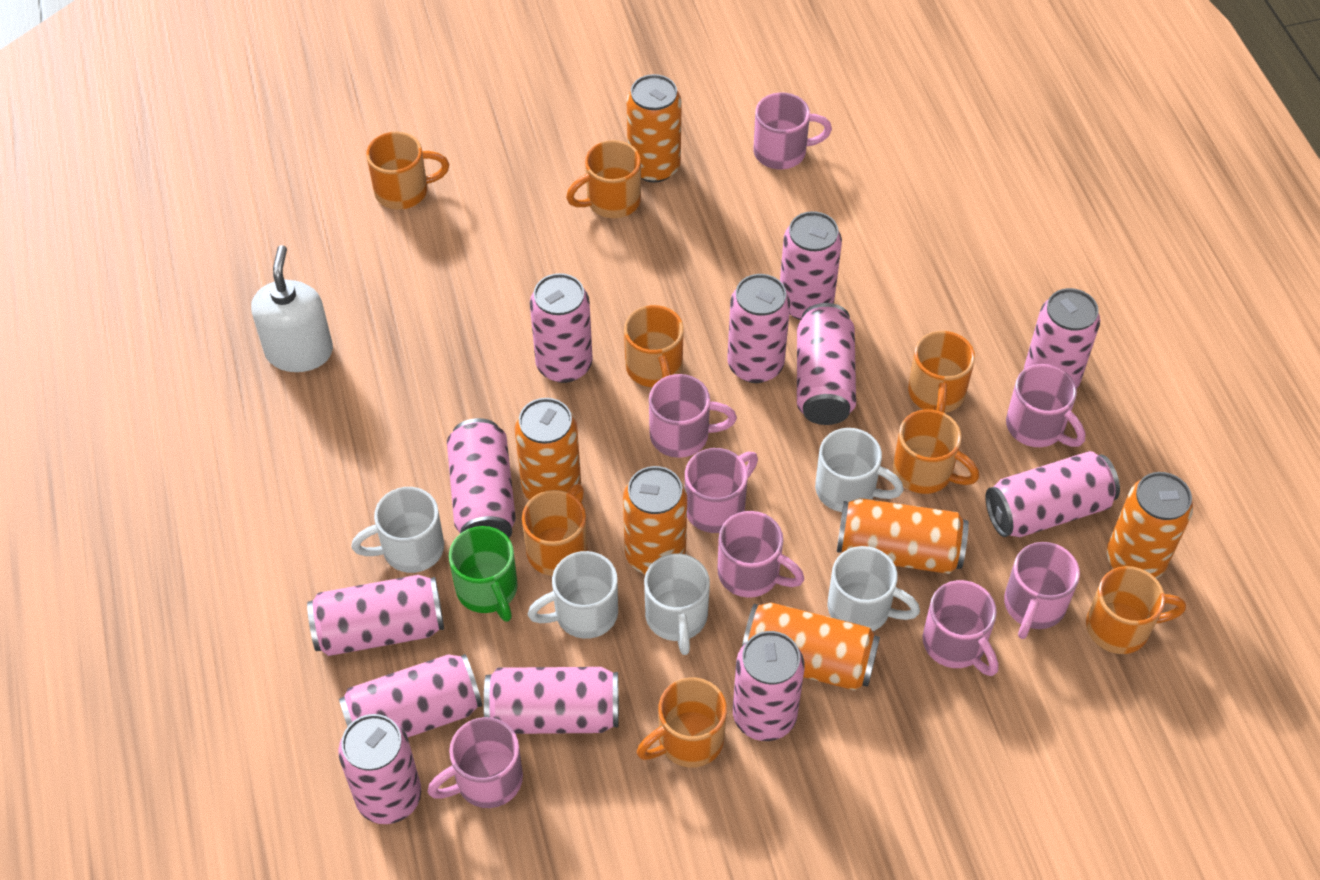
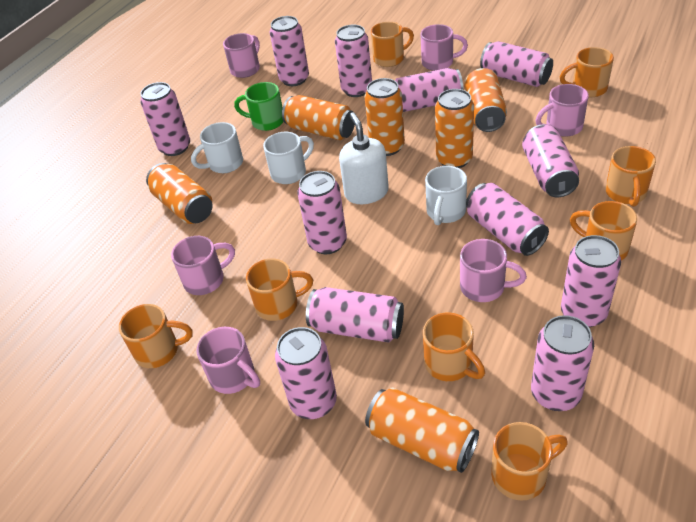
pink mug: 8 -> 6
white mug: 5 -> 3

